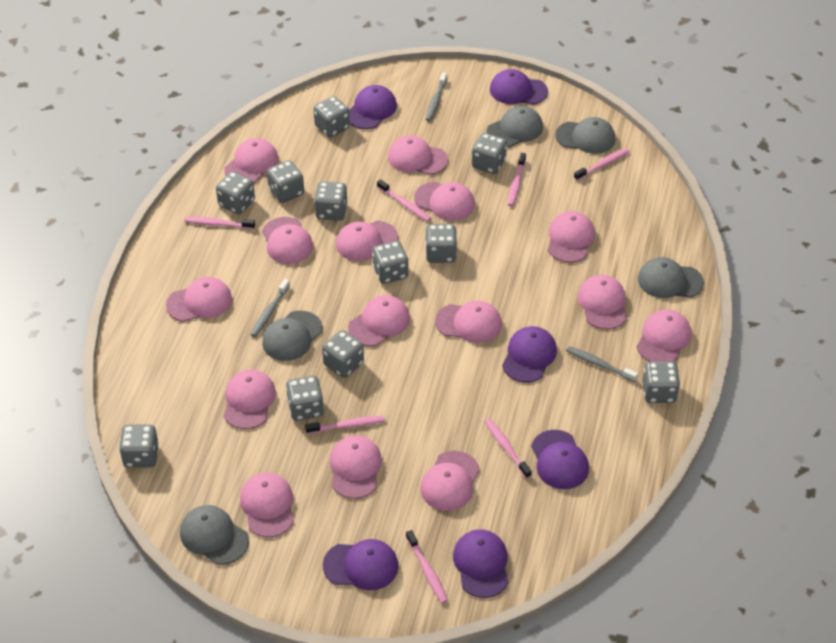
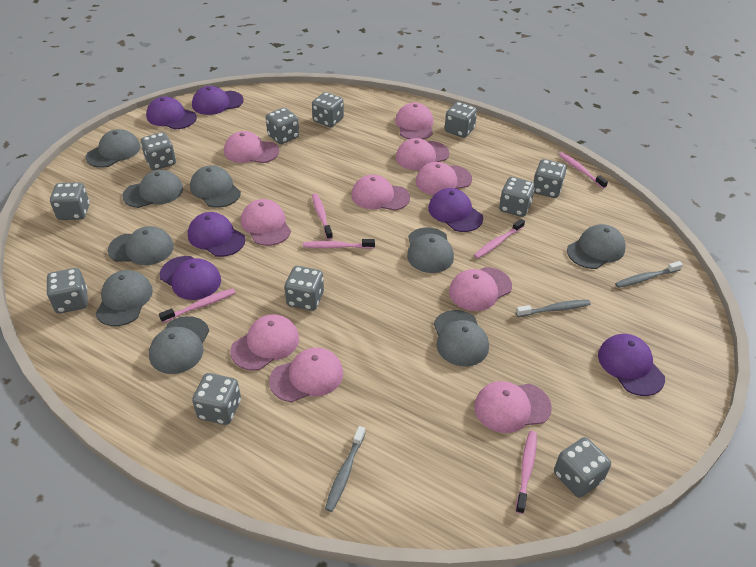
grey cap: 5 -> 9
pink cap: 15 -> 10
pink toothbrush: 7 -> 6

